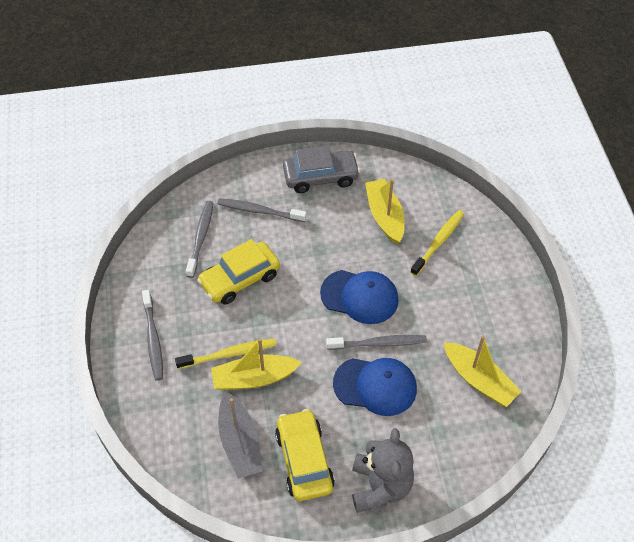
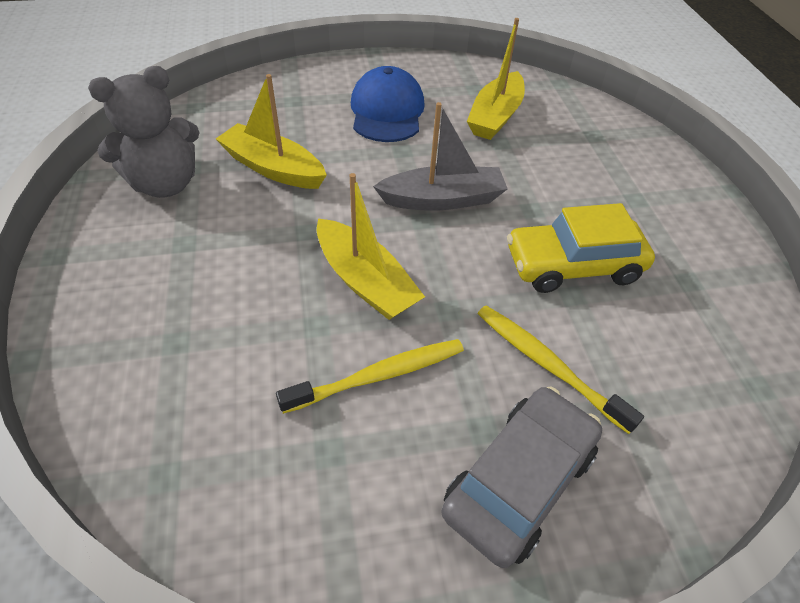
blue cap: 2 -> 1
grey toothbrush: 4 -> 0
yellow car: 2 -> 1

